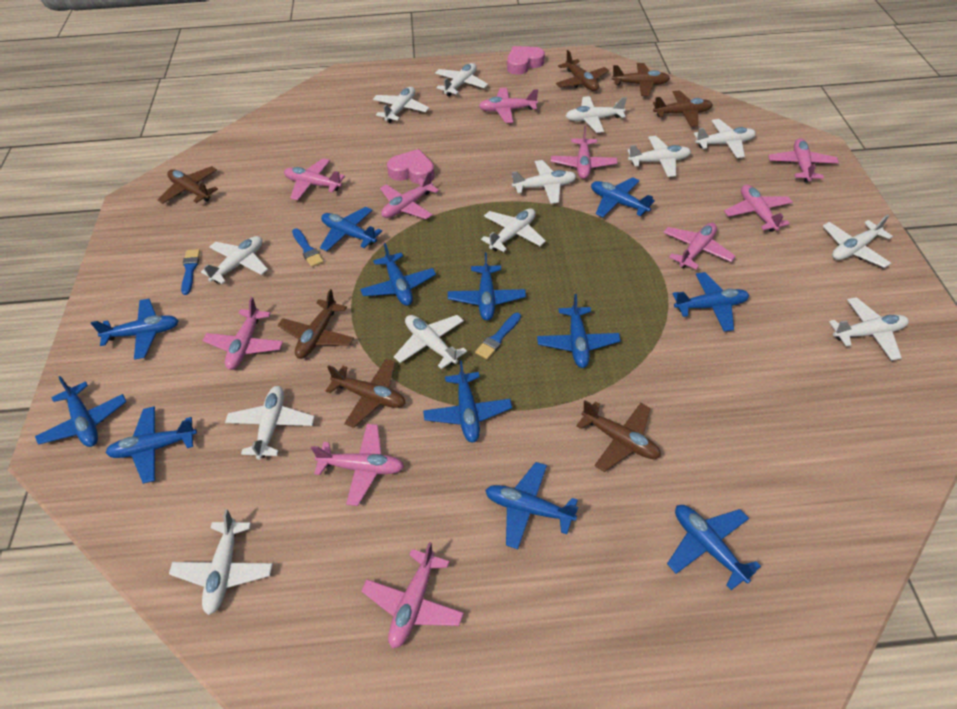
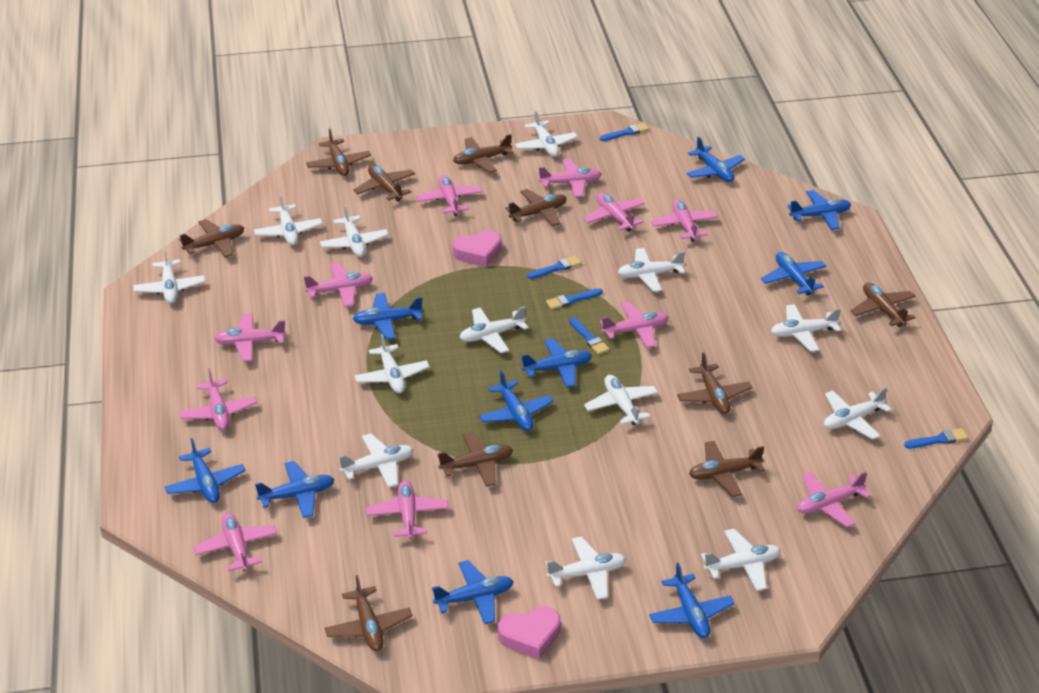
blue brush: 3 -> 5
blue plane: 12 -> 10
brown plane: 7 -> 10
pink plane: 10 -> 11

